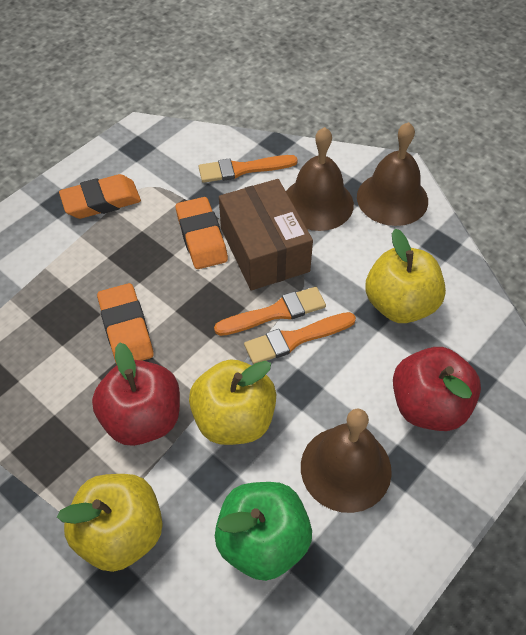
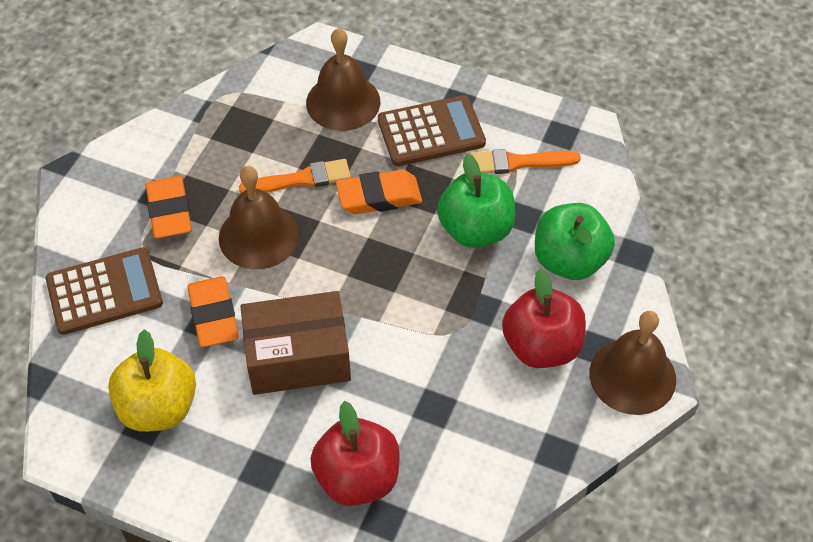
brown calculator: 0 -> 2
green apple: 1 -> 2
orange brush: 3 -> 2
yellow apple: 3 -> 1

